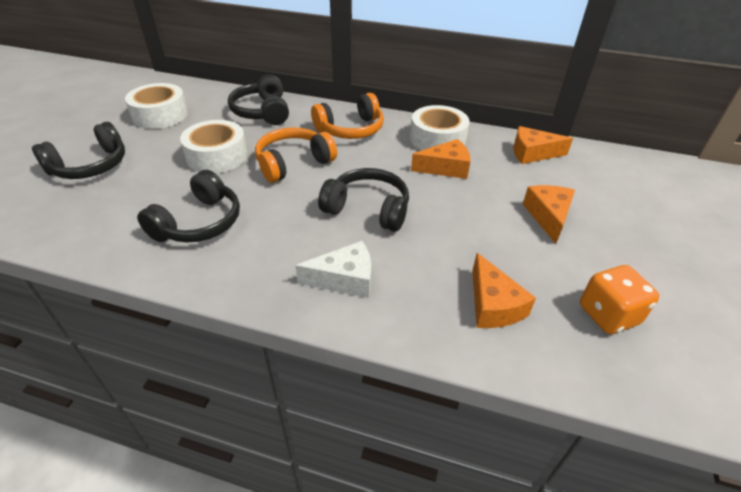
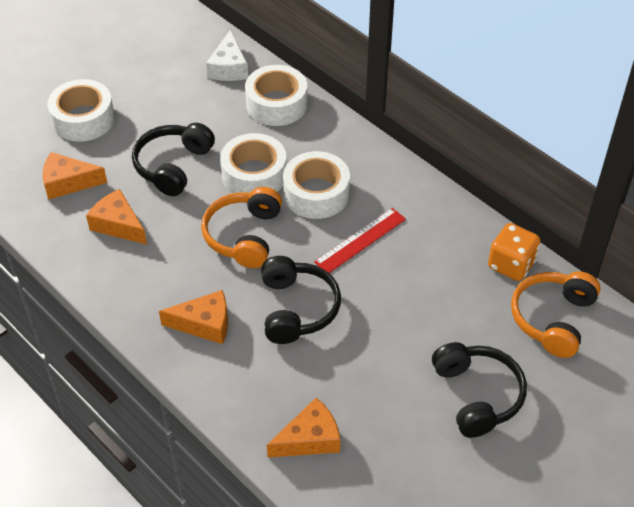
black headphones: 4 -> 3
red ruler: 0 -> 1
white tape: 3 -> 4

